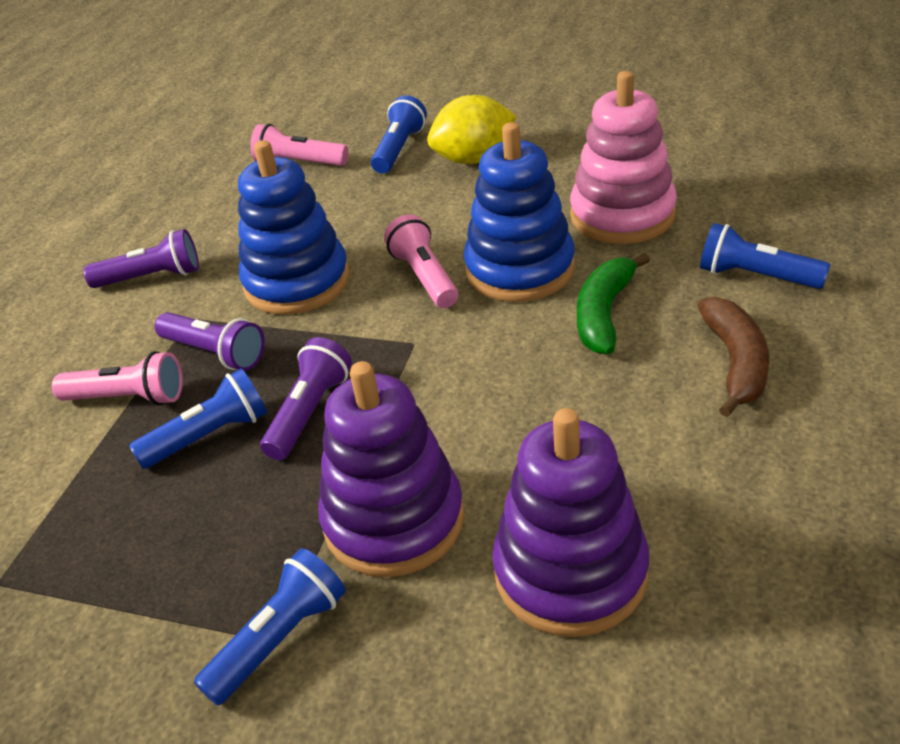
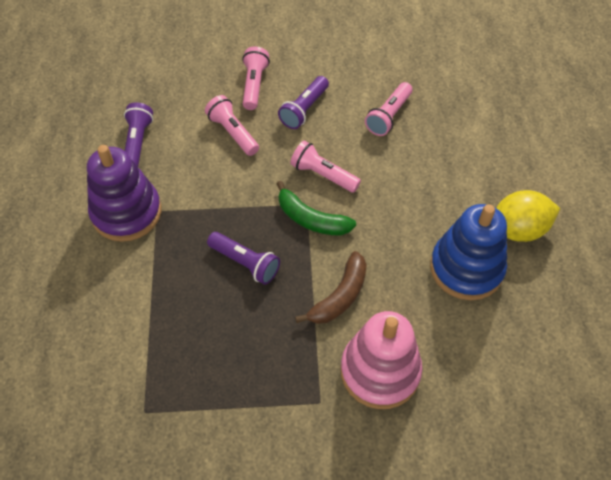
blue flashlight: 4 -> 0
blue stacking toy: 2 -> 1
pink flashlight: 3 -> 4
purple stacking toy: 2 -> 1

